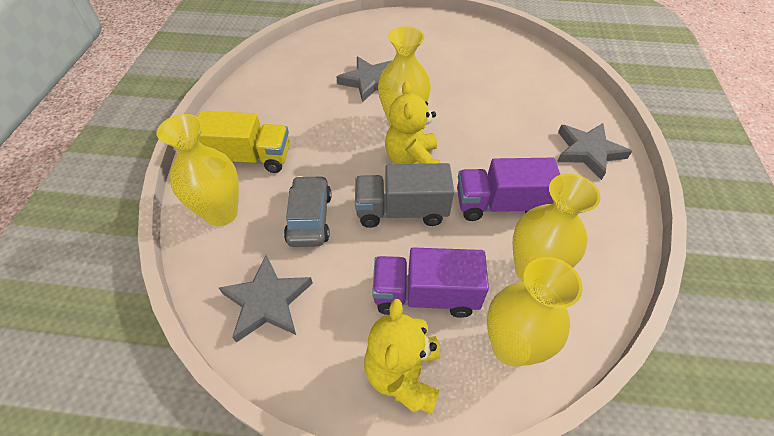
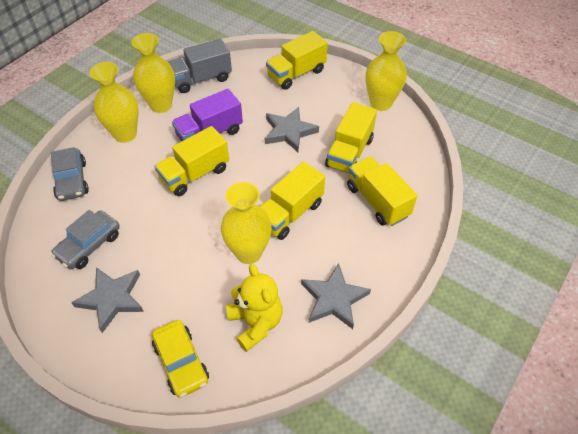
grey car: 1 -> 2
purple truck: 2 -> 1
yellow car: 0 -> 1
yellow teddy bear: 2 -> 1
yellow truck: 1 -> 5

